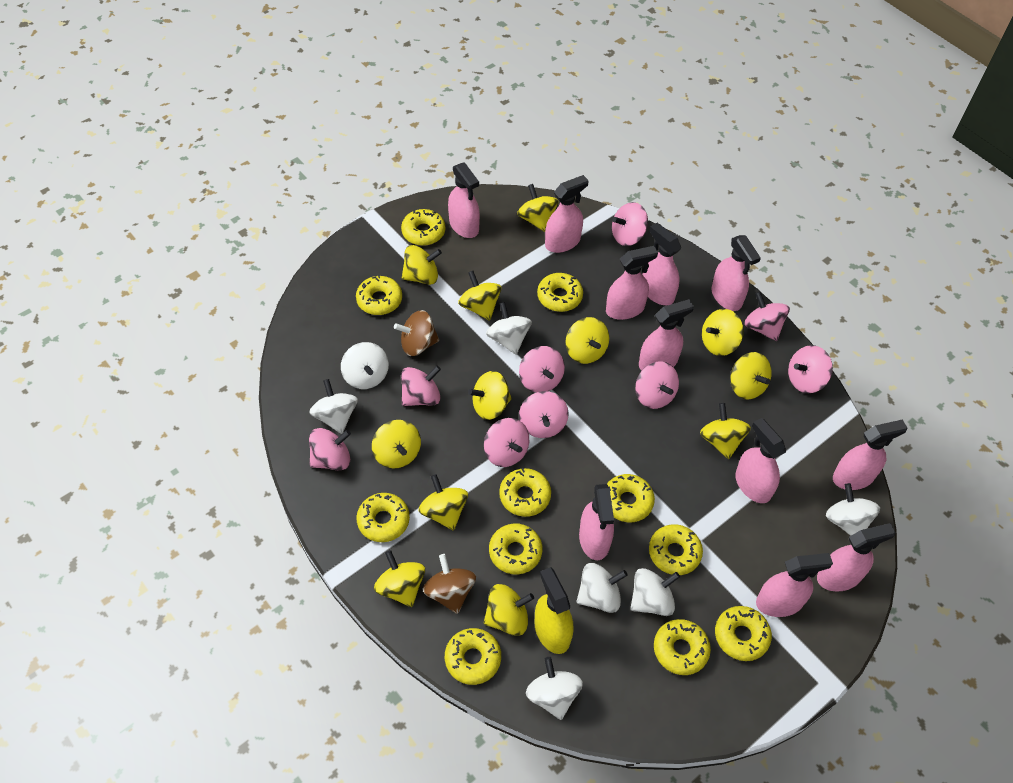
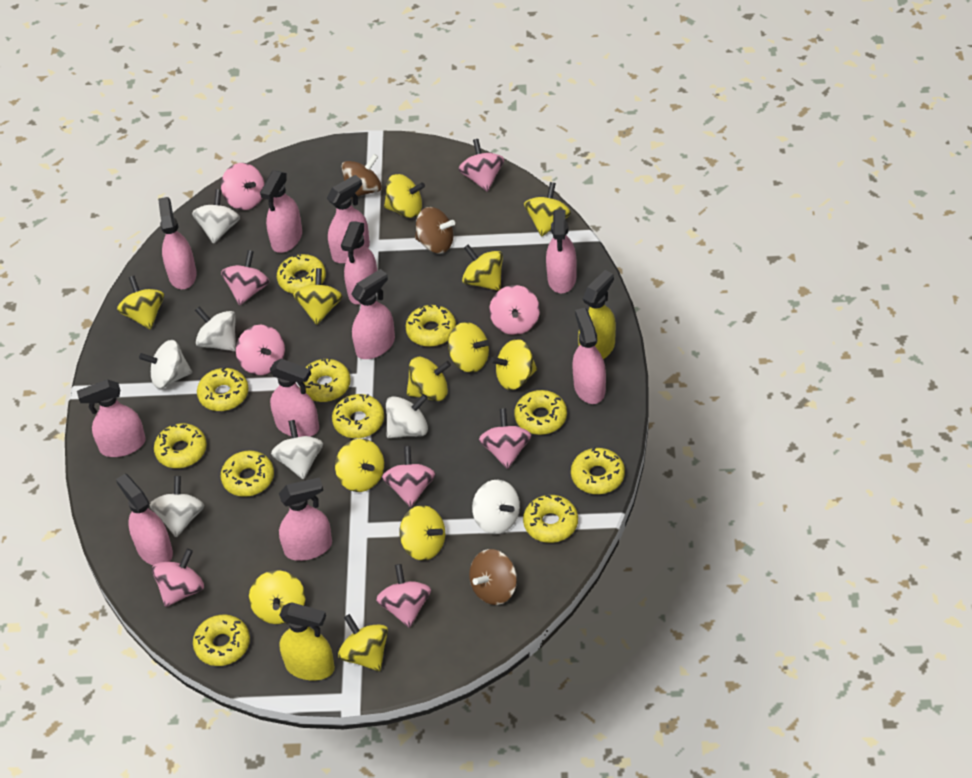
brown spinning top: 2 -> 3
yellow spray bottle: 1 -> 2

